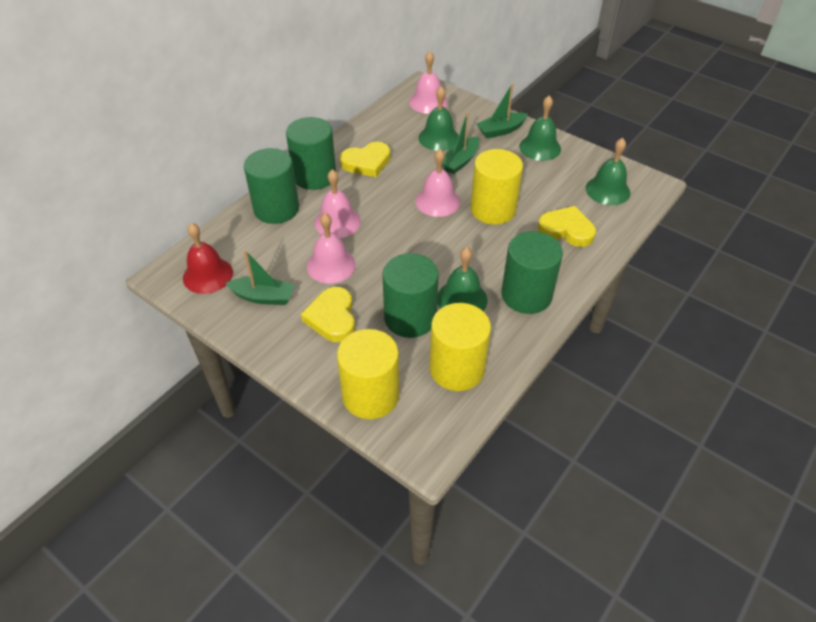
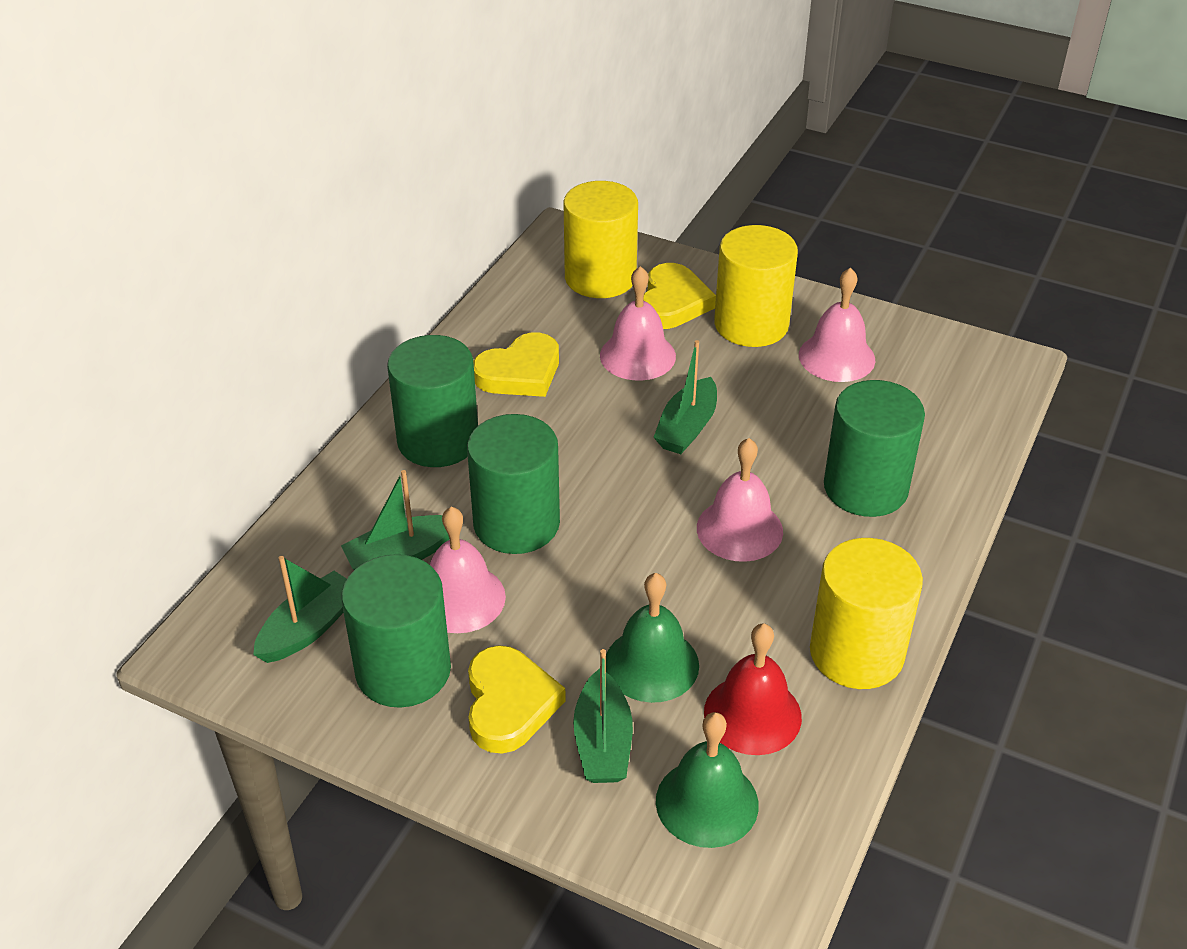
green bell: 4 -> 2
green boat: 3 -> 4

